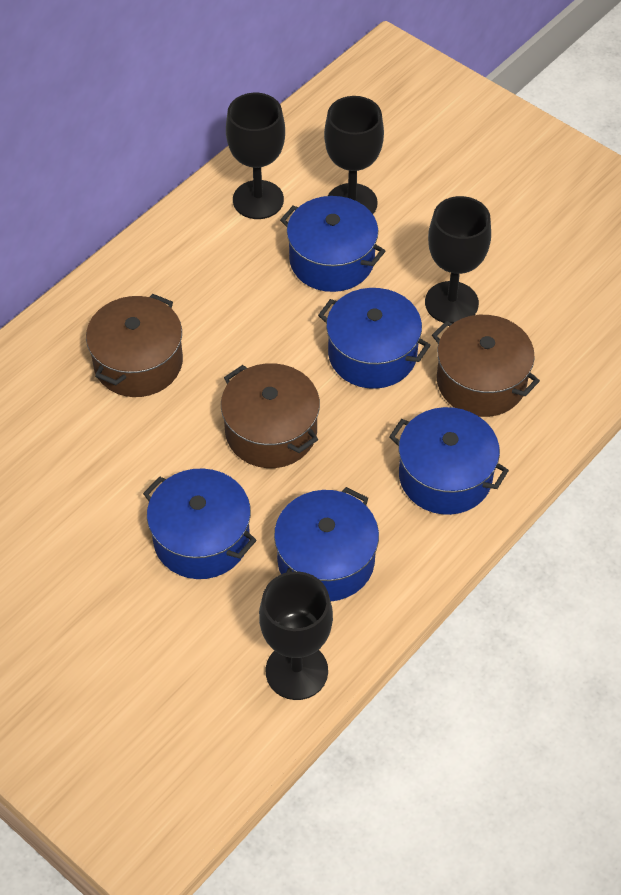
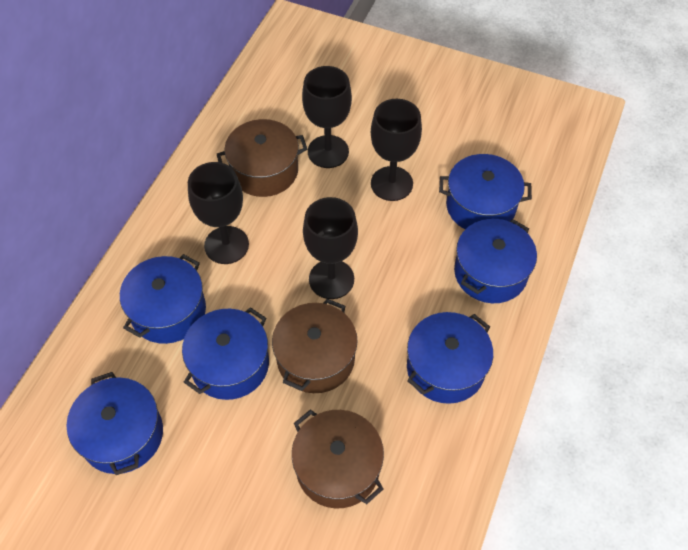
blue pot: 5 -> 6

